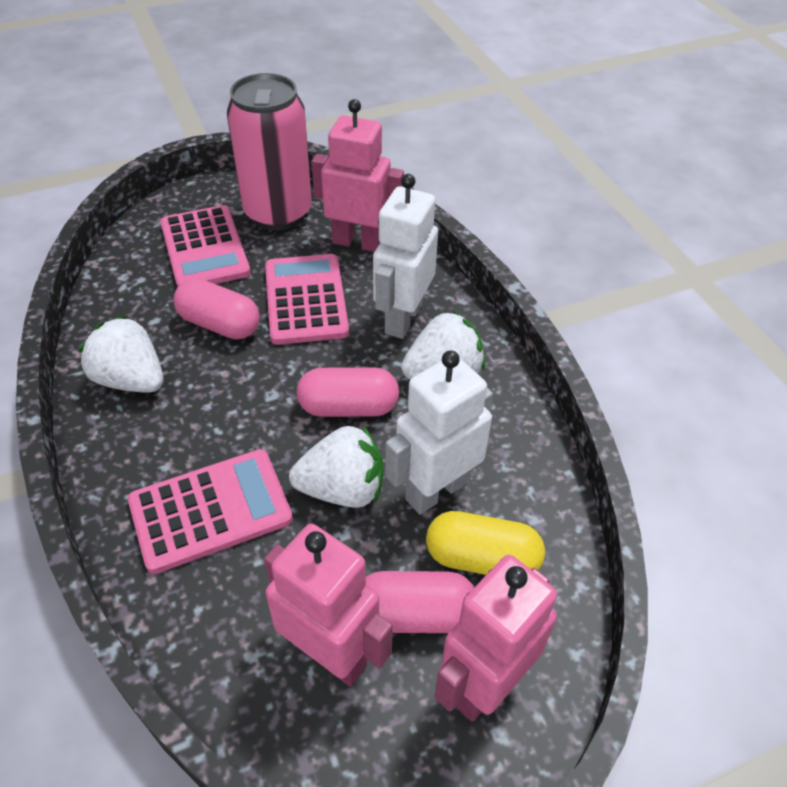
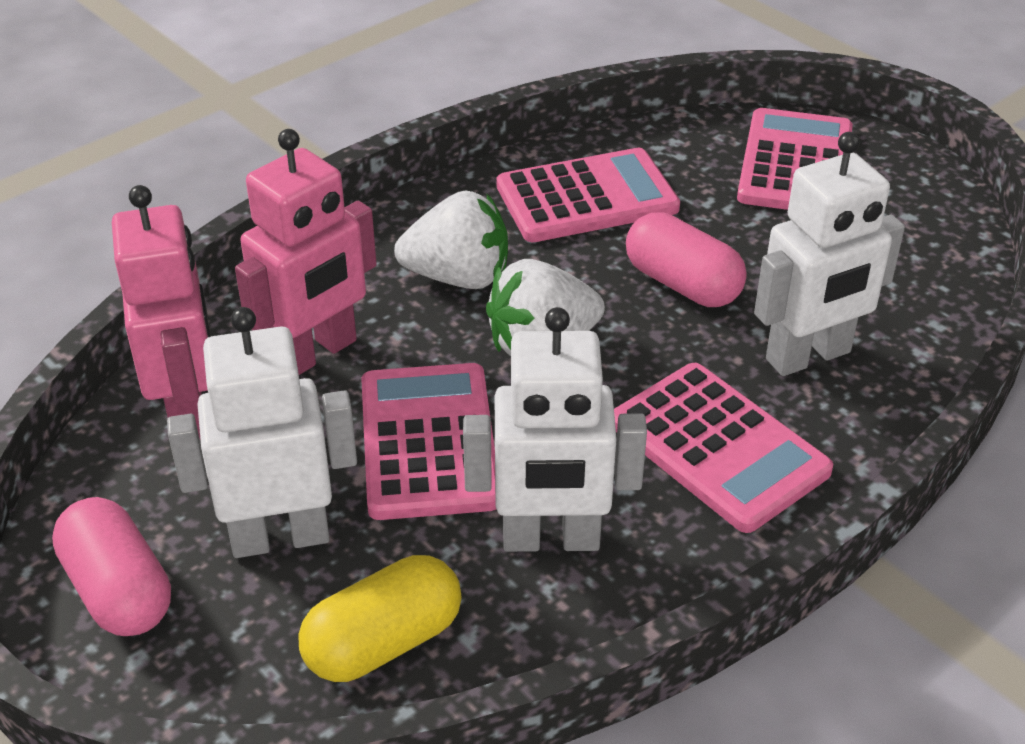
pink calculator: 3 -> 4
pink can: 1 -> 0
pink capsule: 3 -> 2
pink robot: 3 -> 2
white robot: 2 -> 3
white strawberry: 3 -> 2

